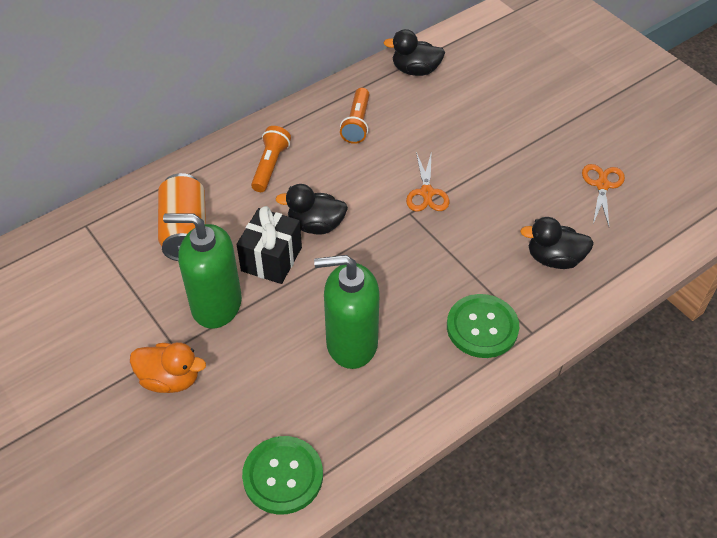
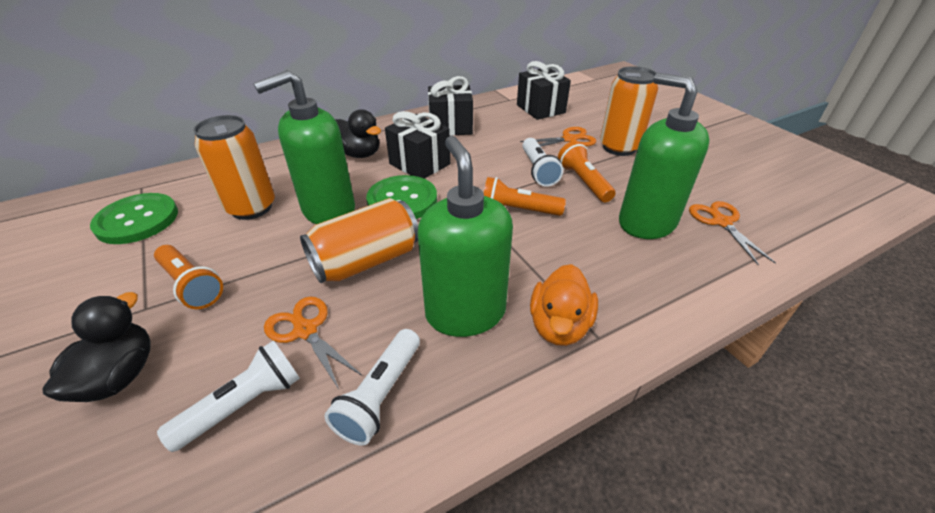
black duck: 3 -> 2
black gift: 1 -> 3
green soap dispenser: 2 -> 3
orange can: 1 -> 3
orange flashlight: 2 -> 3
orange scissors: 2 -> 3
white flashlight: 0 -> 3

